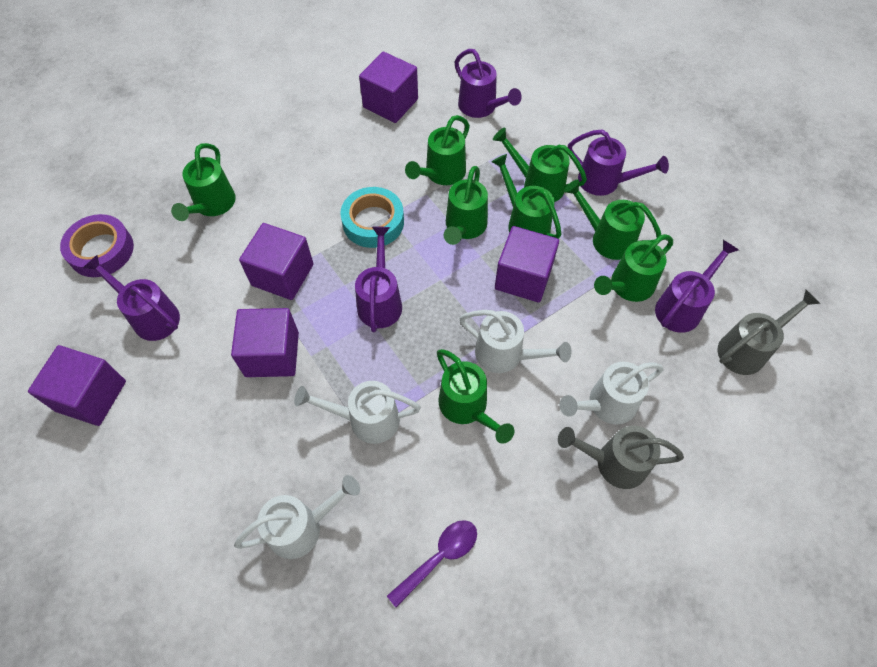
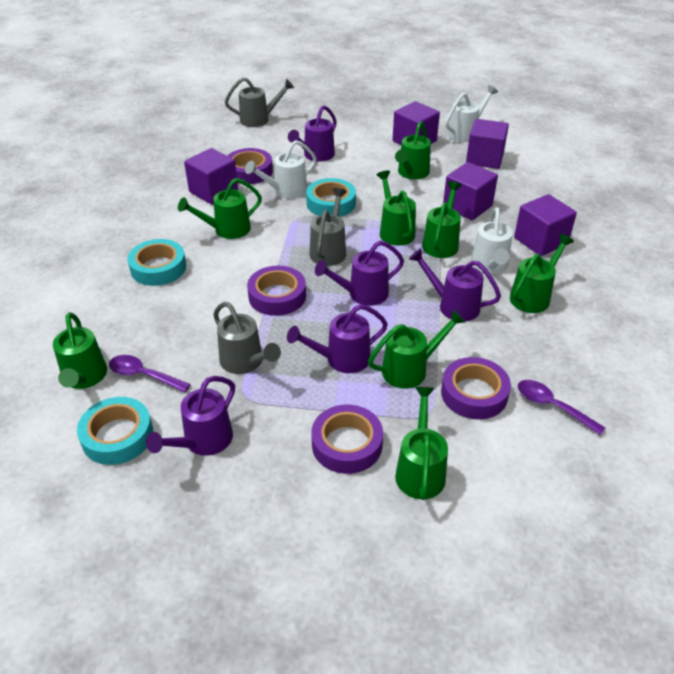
grey watering can: 2 -> 3
purple spoon: 1 -> 2
purple tape: 1 -> 4
turquoise tape: 1 -> 3
white watering can: 4 -> 3

